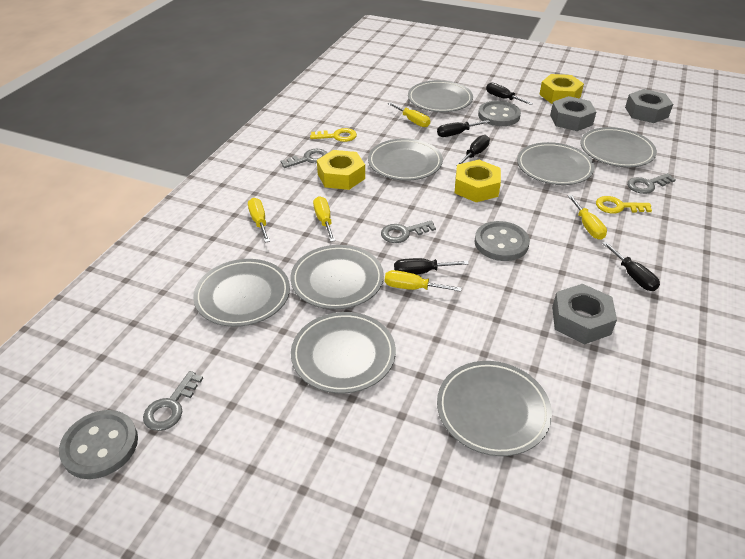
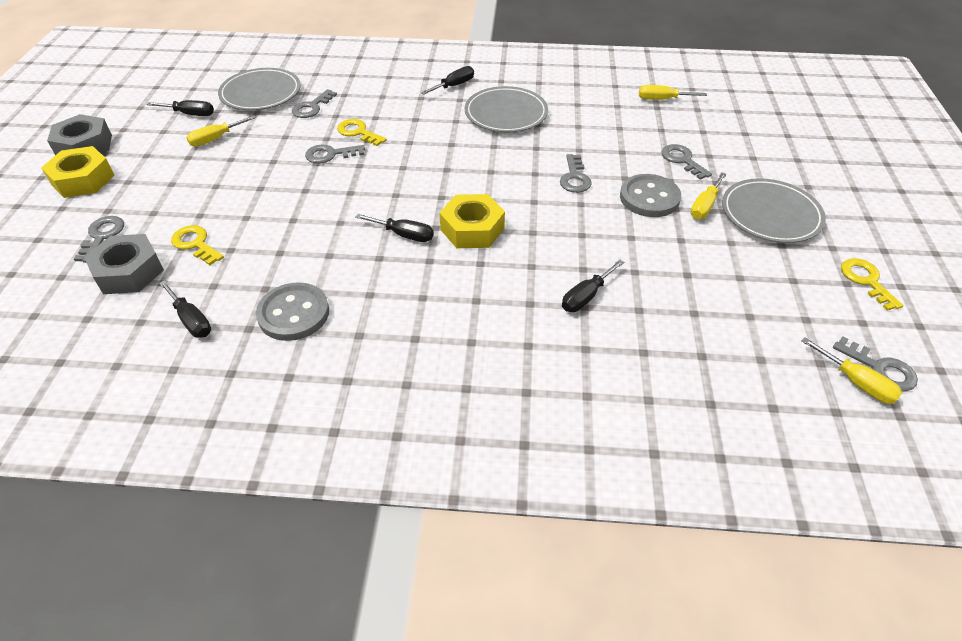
grey button: 3 -> 2
grey key: 4 -> 6
grey nut: 3 -> 2
grey plate: 8 -> 3
yellow key: 2 -> 3
yellow nut: 3 -> 2
yellow screwdriver: 5 -> 4

